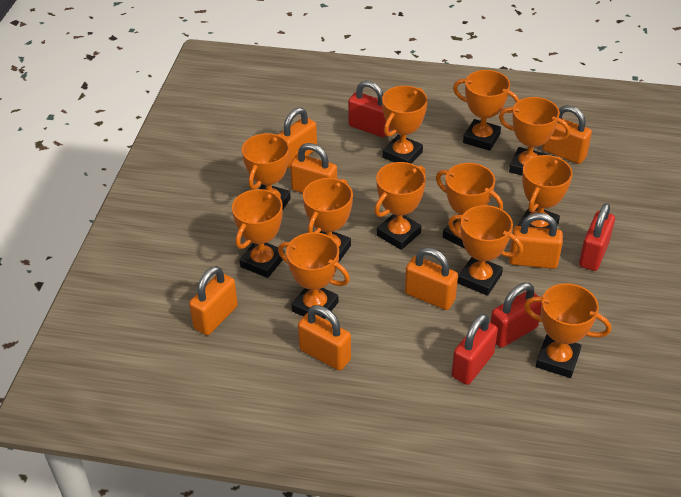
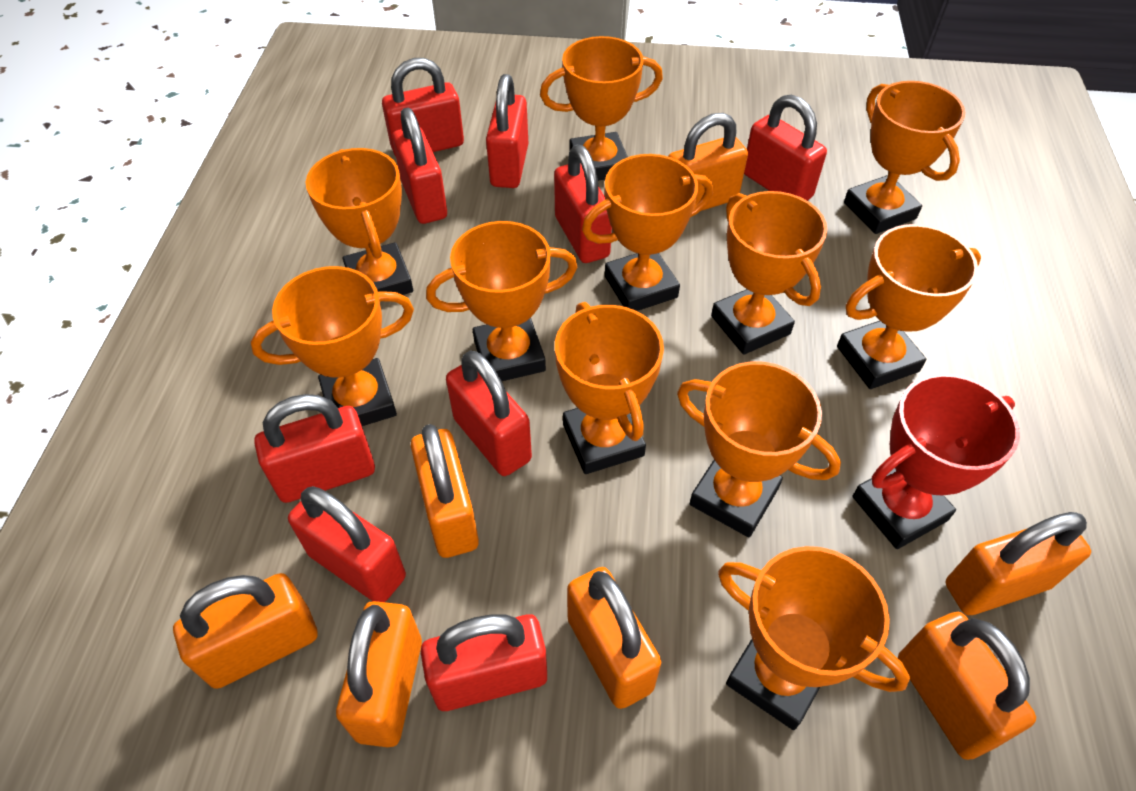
orange trophy: 12 -> 11
red padlock: 4 -> 9
red trophy: 0 -> 1

